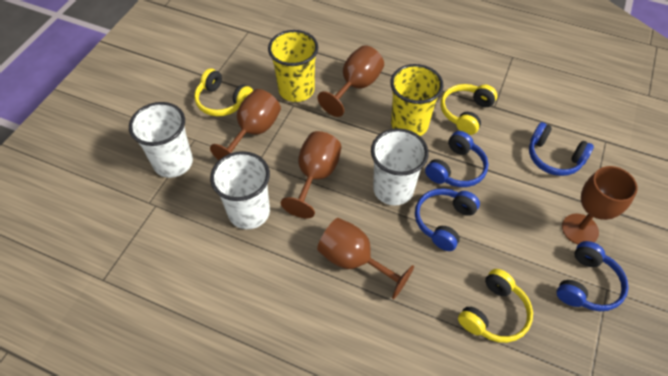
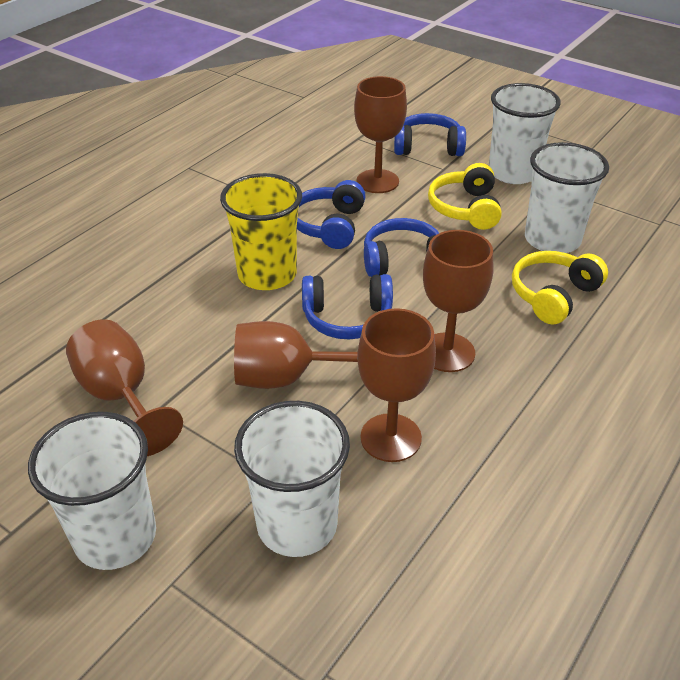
white cup: 3 -> 4
yellow cup: 2 -> 1
yellow headphones: 3 -> 2

